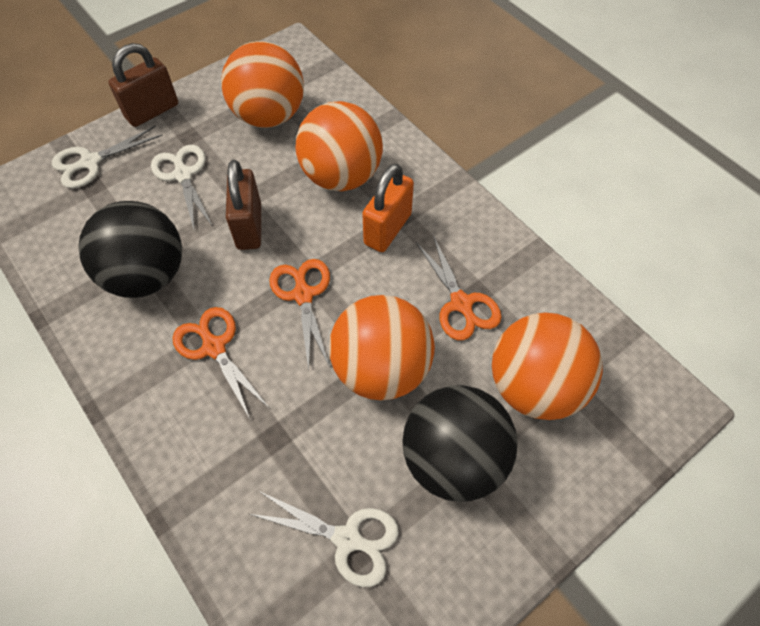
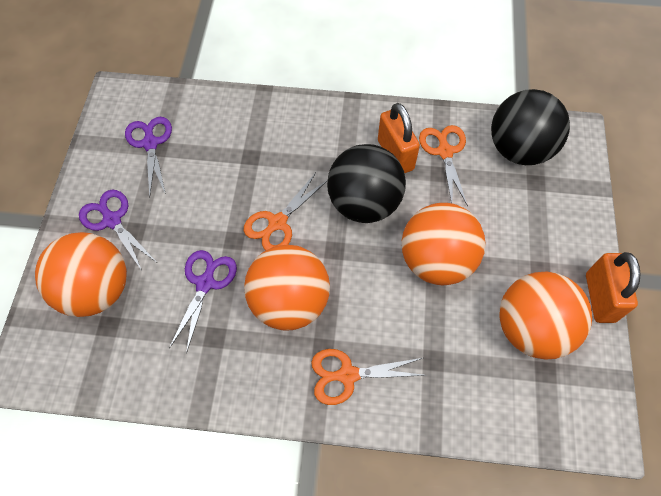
brown padlock: 2 -> 0
orange padlock: 1 -> 2
purple scissors: 0 -> 3
white scissors: 3 -> 0

